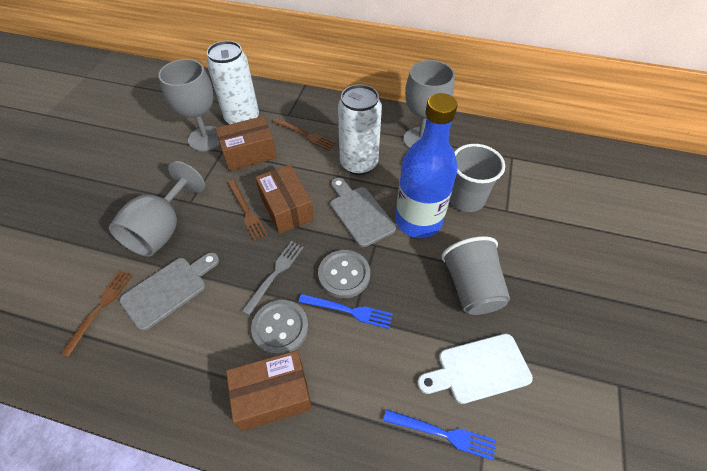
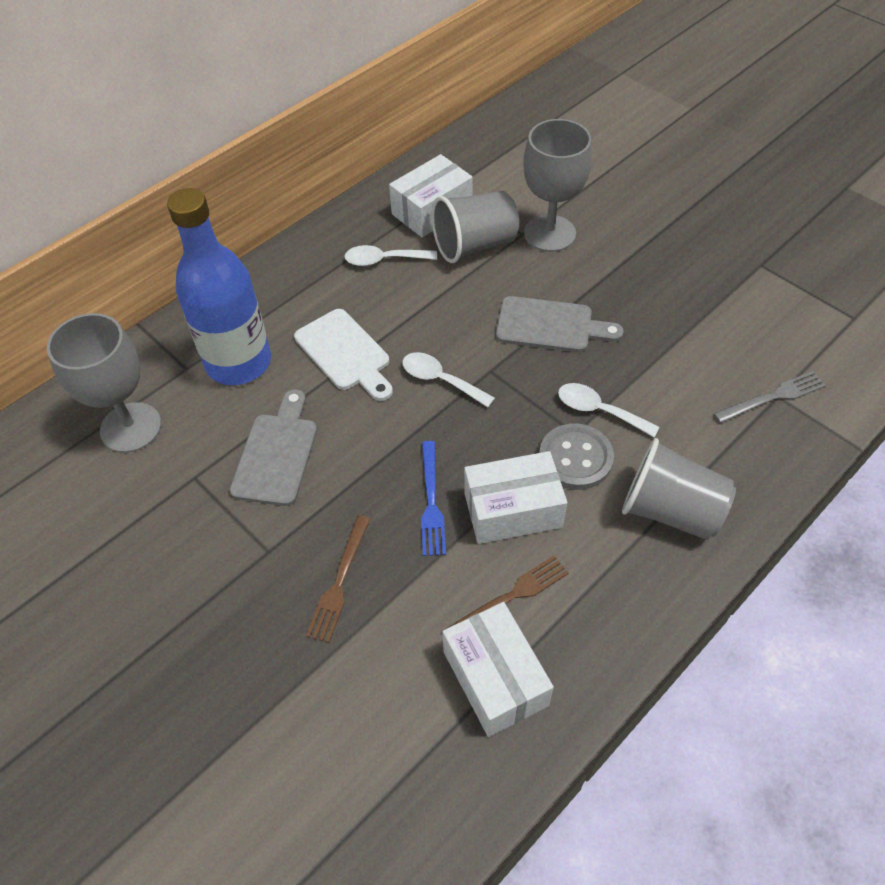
blue fork: 2 -> 1
brown box: 3 -> 0
brown fork: 3 -> 2
grey button: 2 -> 1
grey goblet: 3 -> 2
white box: 0 -> 3
white can: 2 -> 0
white spoon: 0 -> 3

